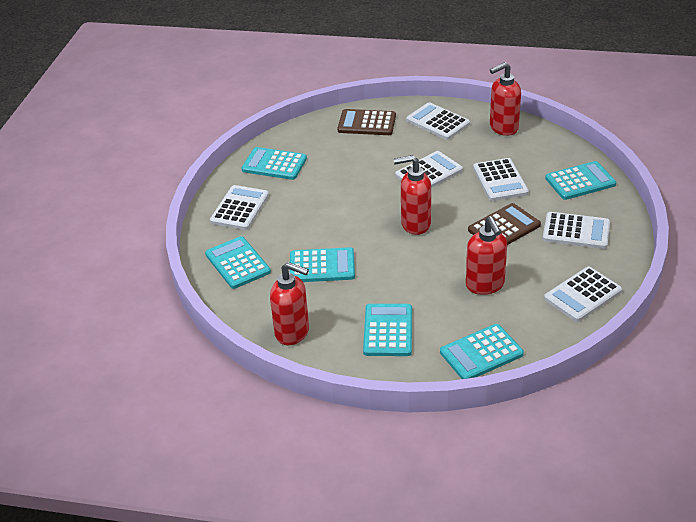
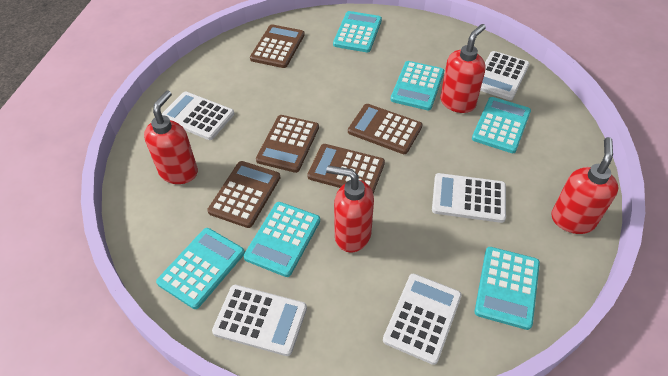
brown calculator: 2 -> 5
white calculator: 6 -> 5

